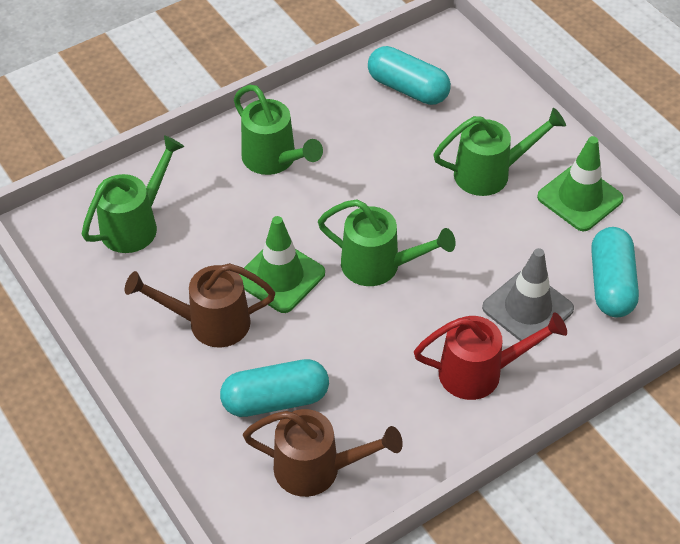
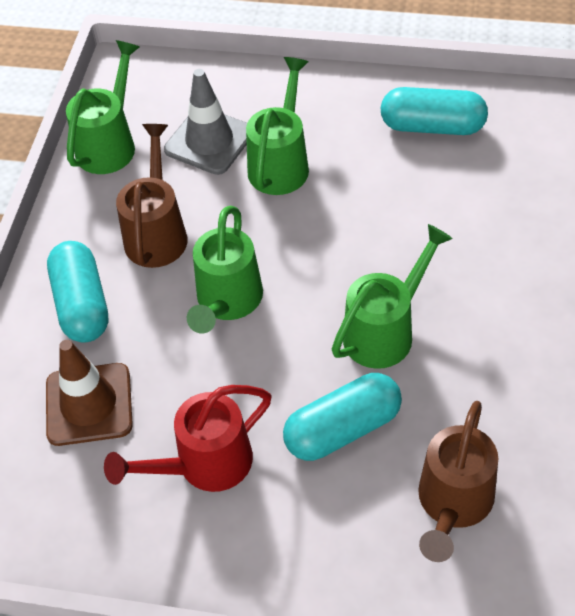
brown traffic cone: 0 -> 1
green traffic cone: 2 -> 0

